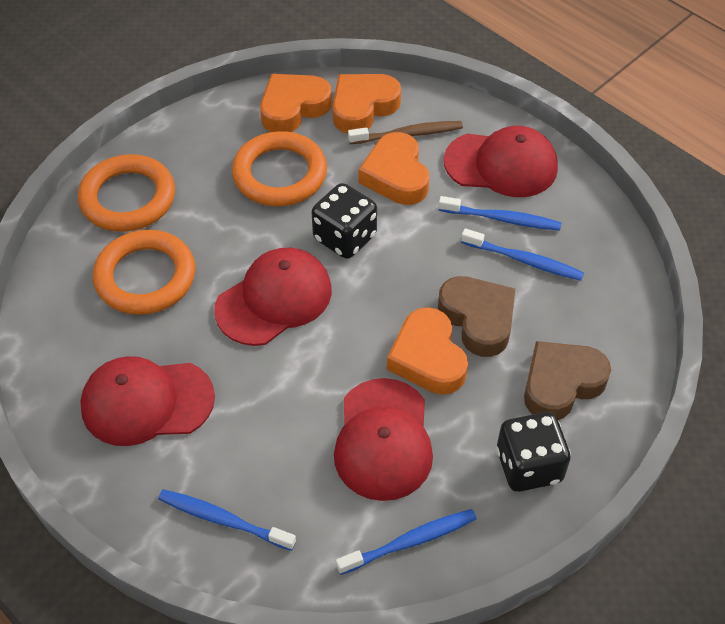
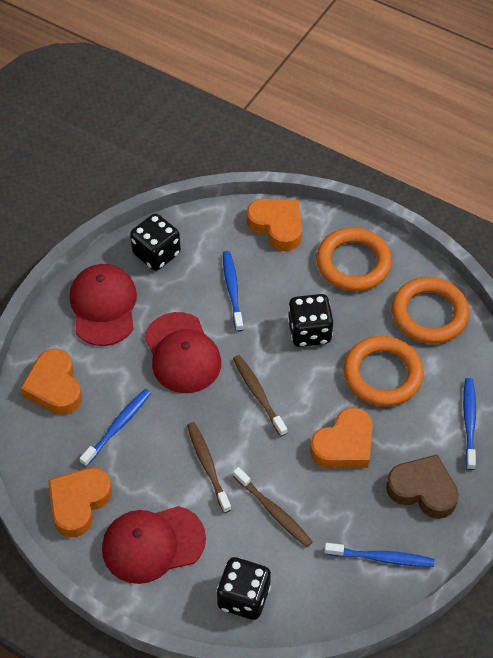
black dice: 2 -> 3
brown heart: 2 -> 1
brown toothbrush: 1 -> 3
red cap: 4 -> 3

